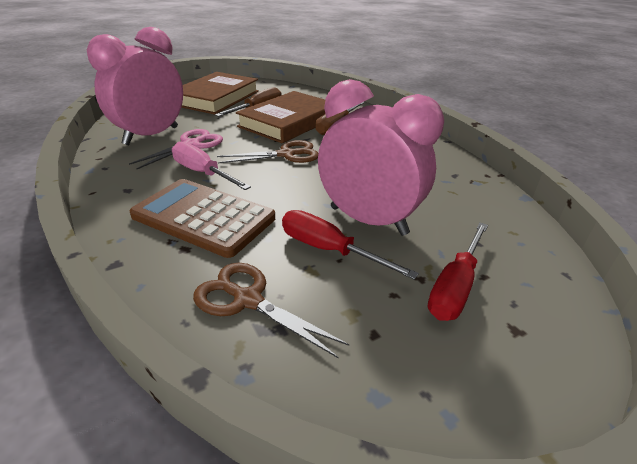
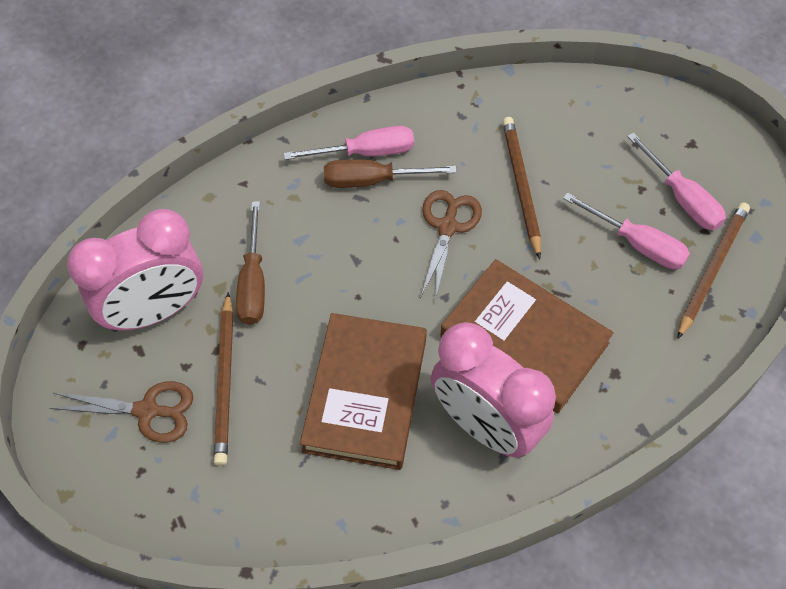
brown calculator: 1 -> 0
brown pencil: 0 -> 3
pink scissors: 1 -> 0
pink screwdriver: 1 -> 3
red screwdriver: 2 -> 0

